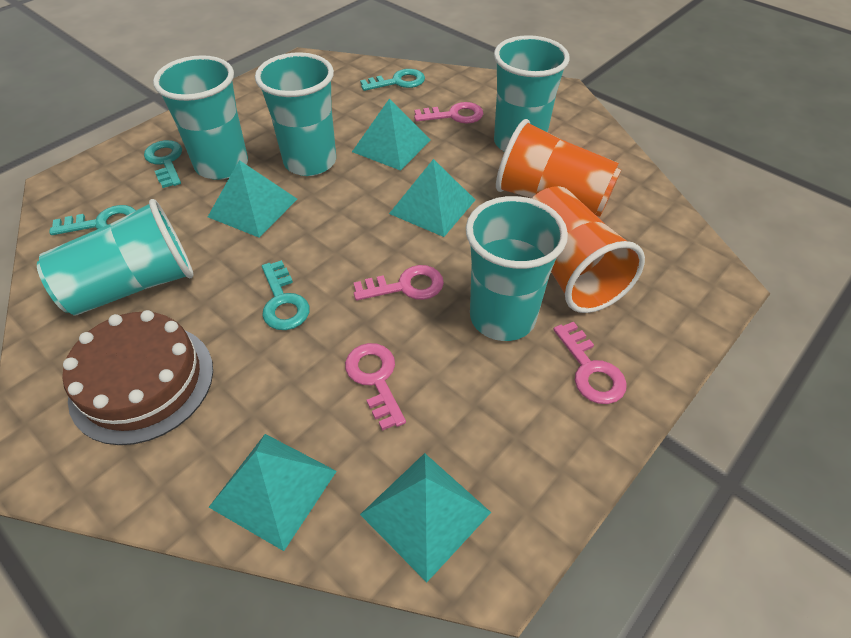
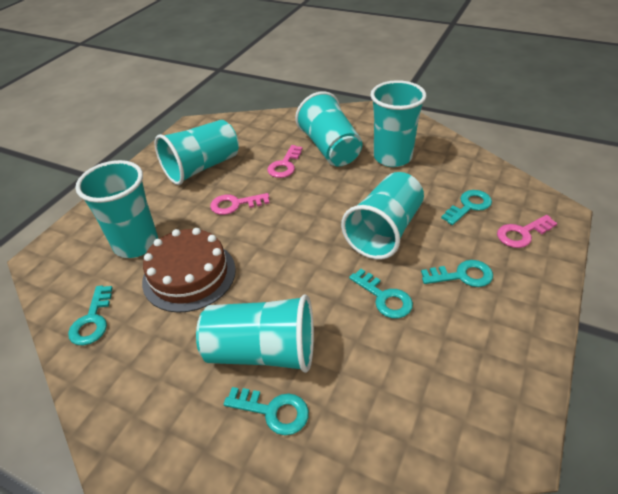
orange cup: 2 -> 0
pink key: 4 -> 3
turquoise cup: 5 -> 6
turquoise key: 4 -> 5
turquoise pyramid: 5 -> 0

